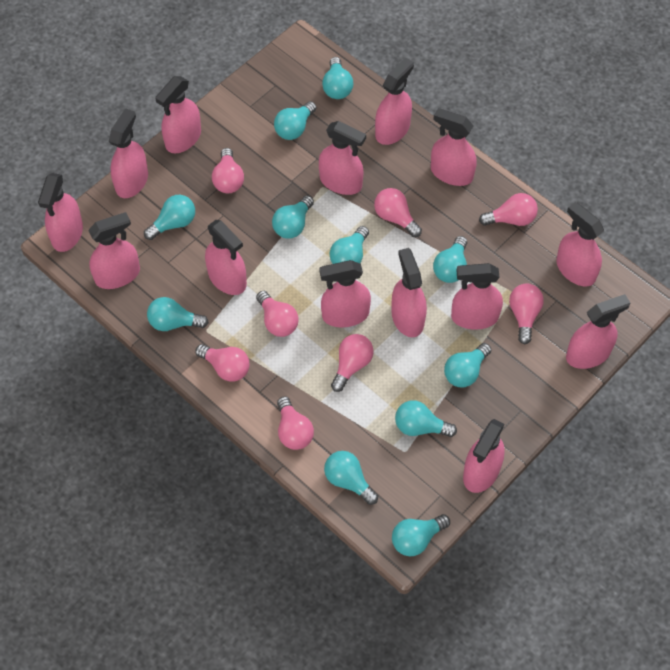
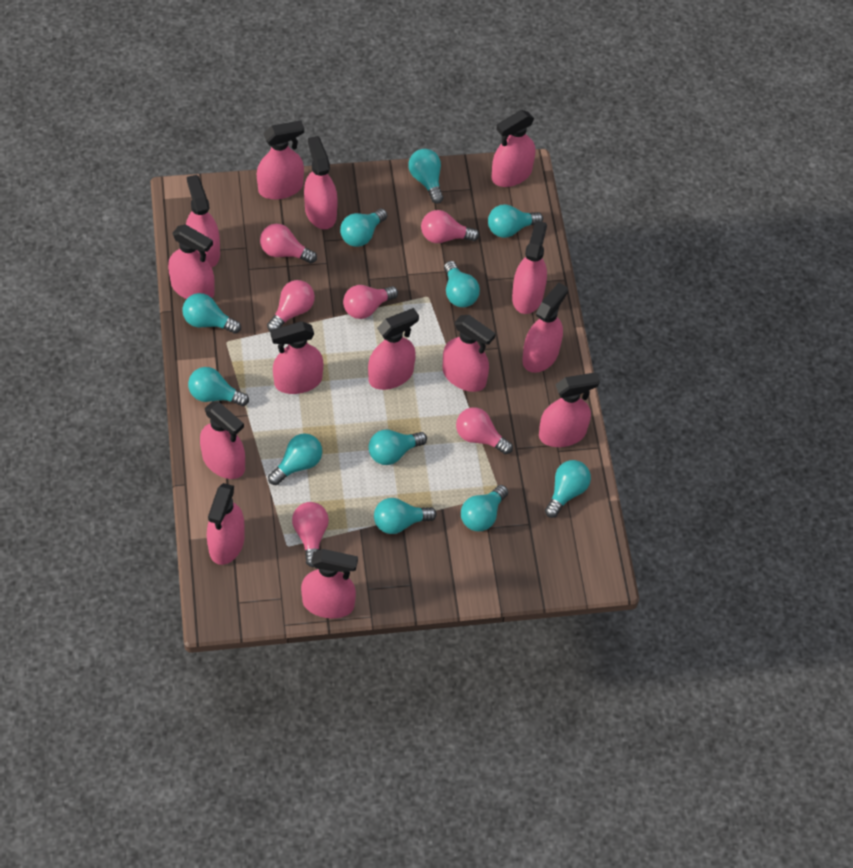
pink light bulb: 8 -> 6

